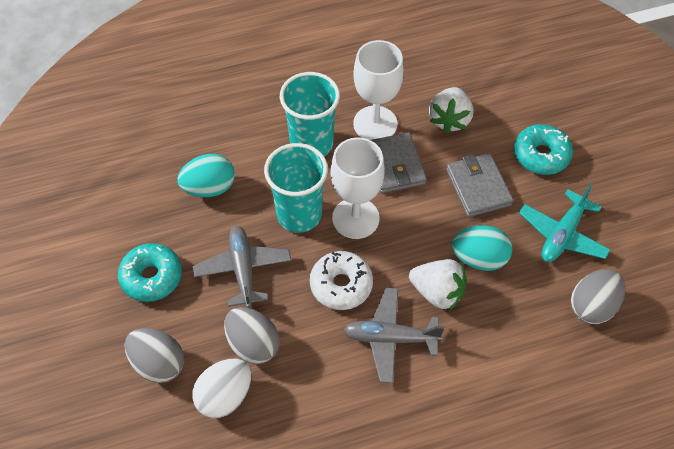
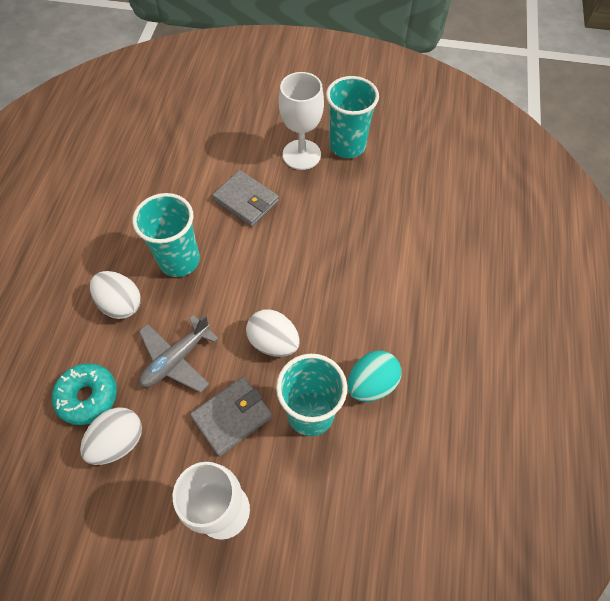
grey egg: 3 -> 0
grey plane: 2 -> 1
turquoise cup: 2 -> 3
turquoise donut: 2 -> 1
turquoise egg: 2 -> 1
turquoise plane: 1 -> 0
white donut: 1 -> 0
white egg: 1 -> 3
white strawberry: 2 -> 0

